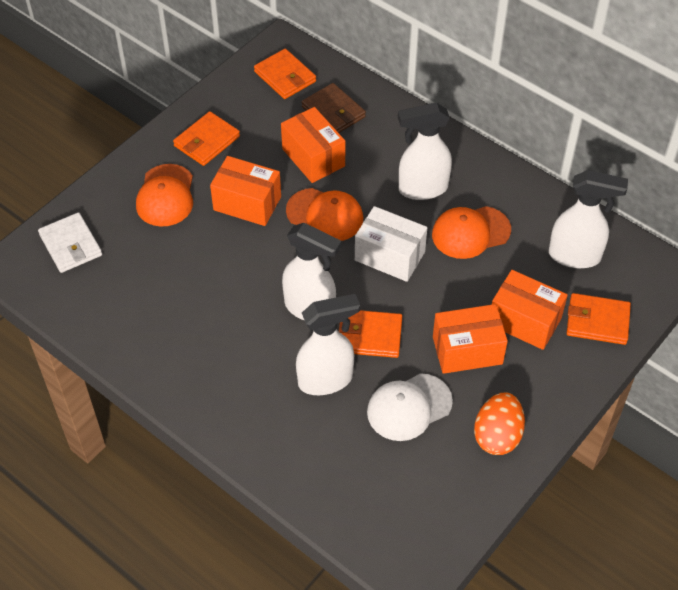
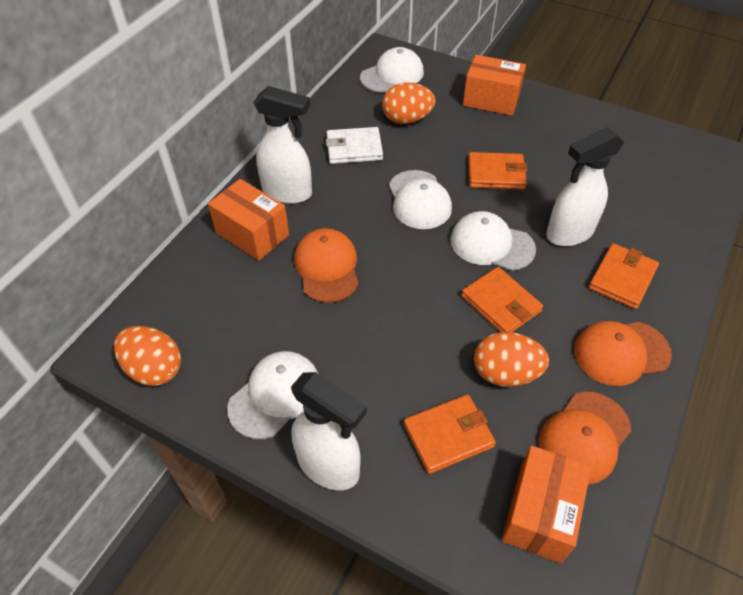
brown wallet: 1 -> 0
orange box: 4 -> 3
orange egg: 1 -> 3
white box: 1 -> 0
white cap: 1 -> 4
white spray bottle: 4 -> 3

